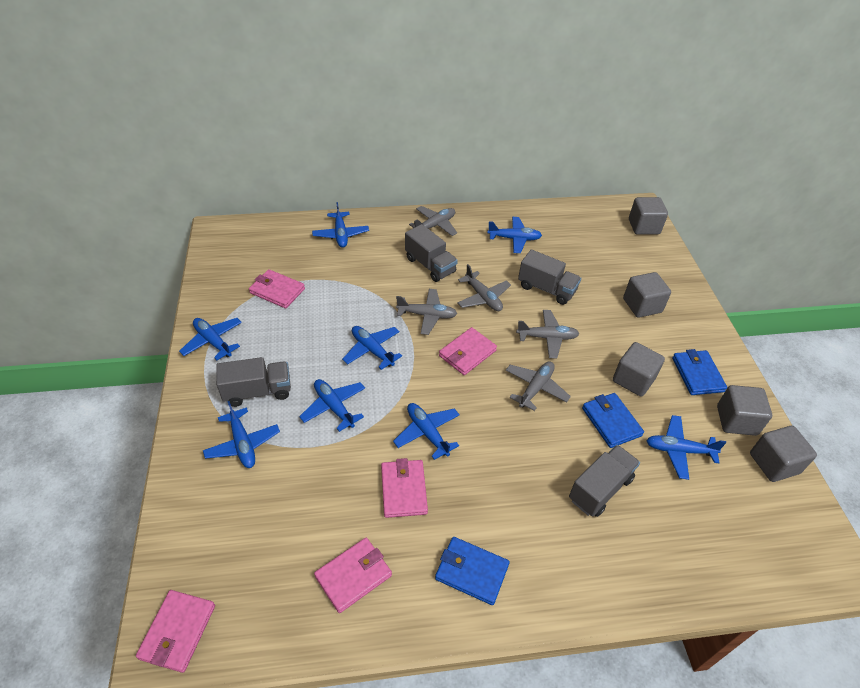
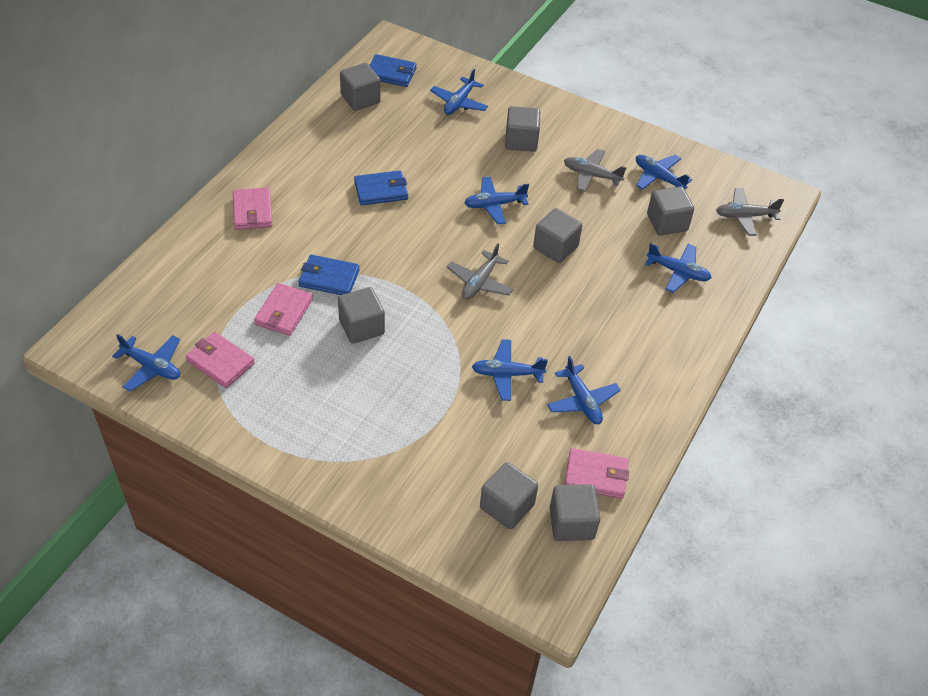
blue plane: 8 -> 7
grey cube: 5 -> 7
grey plane: 5 -> 3
grey truck: 4 -> 0
pink wallet: 5 -> 4

